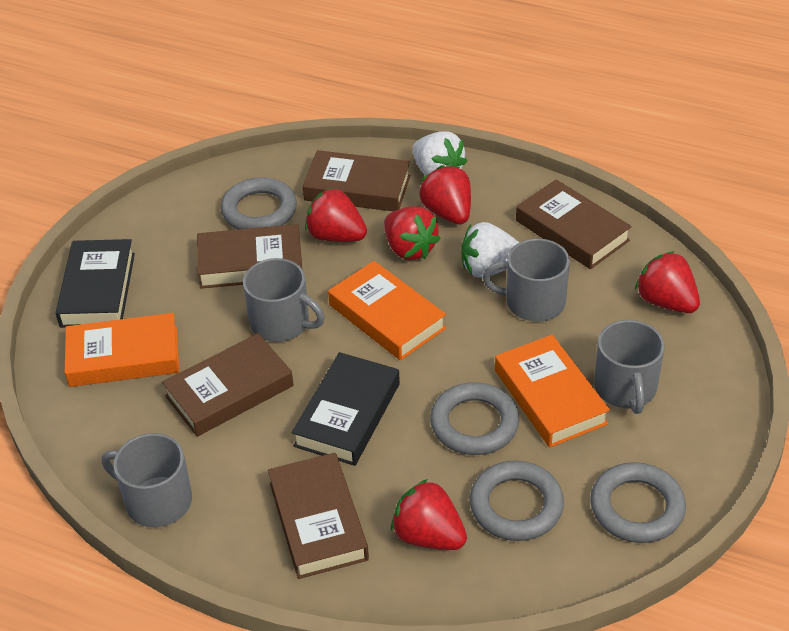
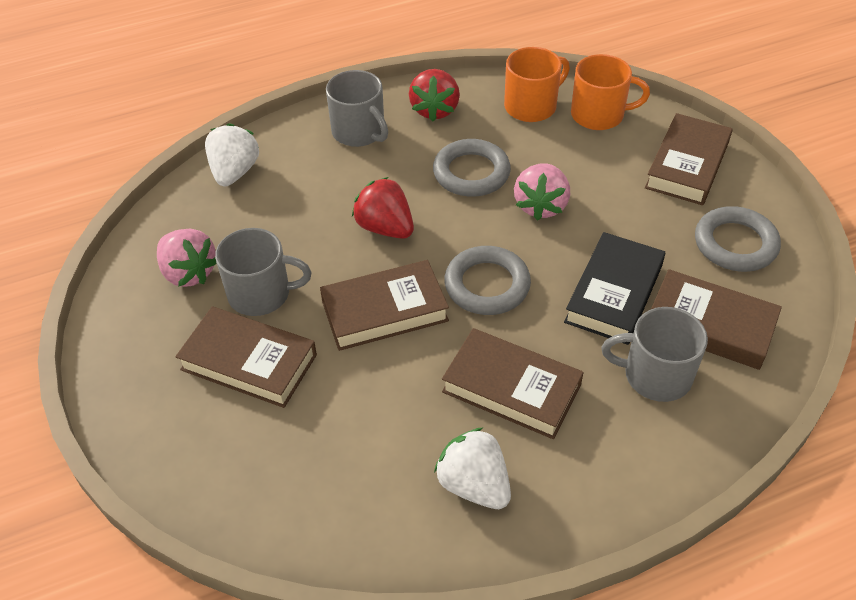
black book: 2 -> 1
grey mug: 4 -> 3
grey ring: 4 -> 3
orange book: 3 -> 0
orange mug: 0 -> 2
pink strawberry: 0 -> 2
red strawberry: 5 -> 2

